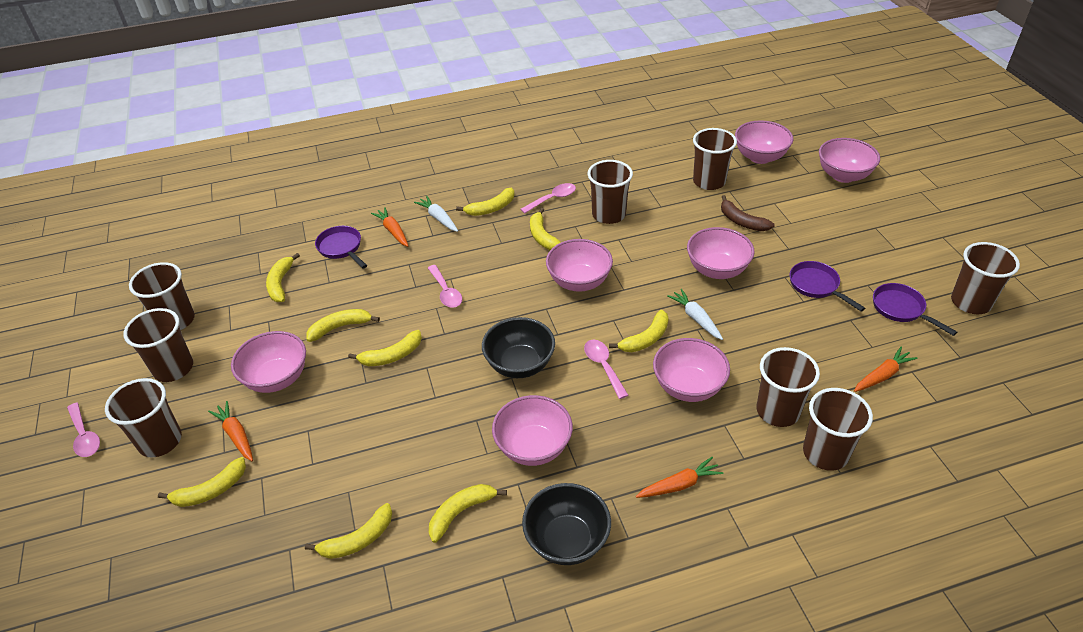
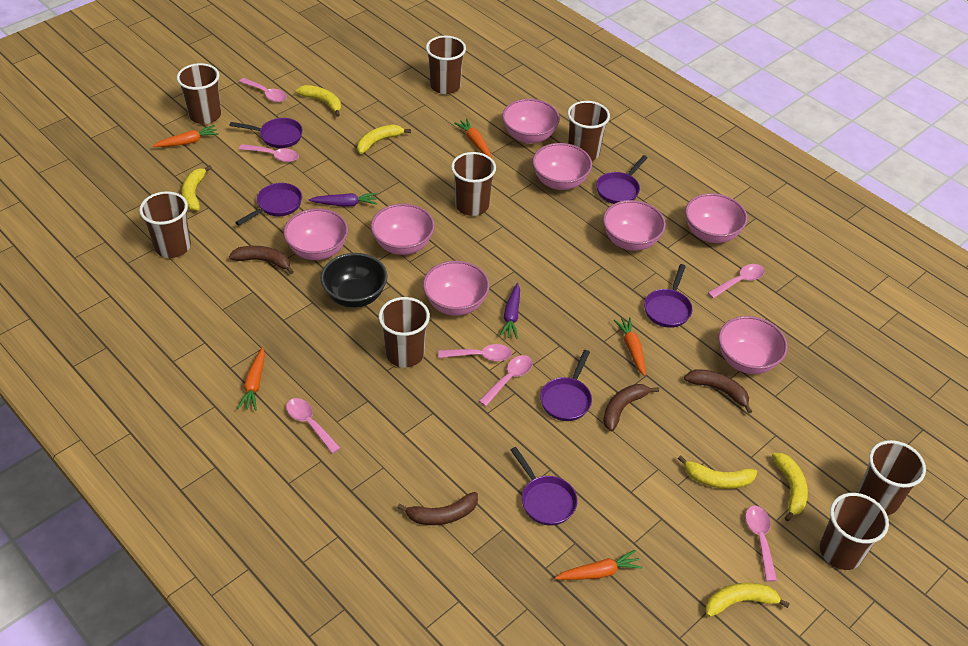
black bowl: 2 -> 1
brown banana: 1 -> 4
orange carrot: 4 -> 5
pink bowl: 7 -> 8
pink spoon: 4 -> 7
purple carrot: 0 -> 2
purple pan: 3 -> 6
white carrot: 2 -> 0
yellow banana: 9 -> 6

